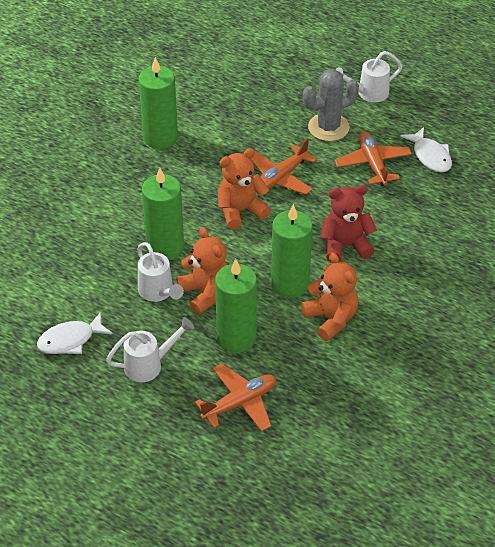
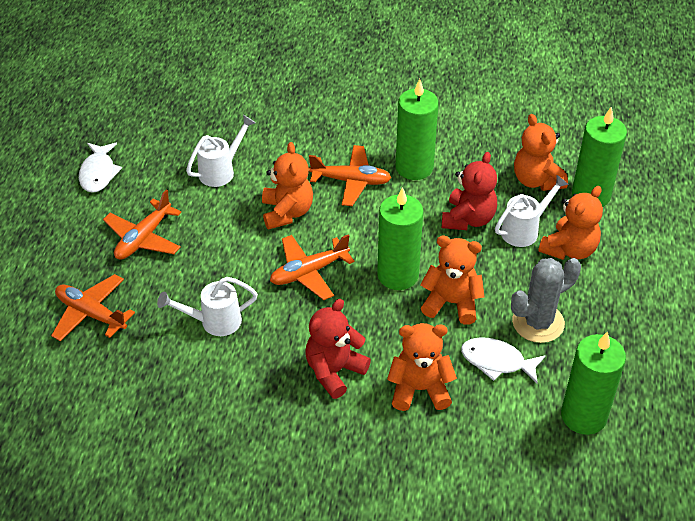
orange plane: 3 -> 4
orange teddy bear: 3 -> 5
red teddy bear: 1 -> 2

